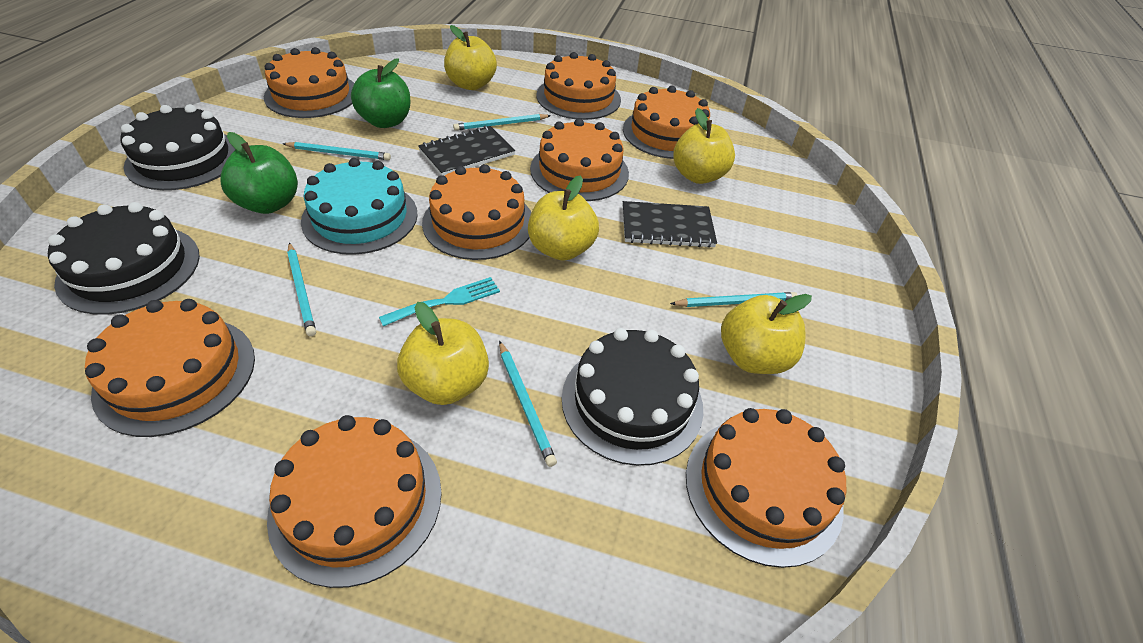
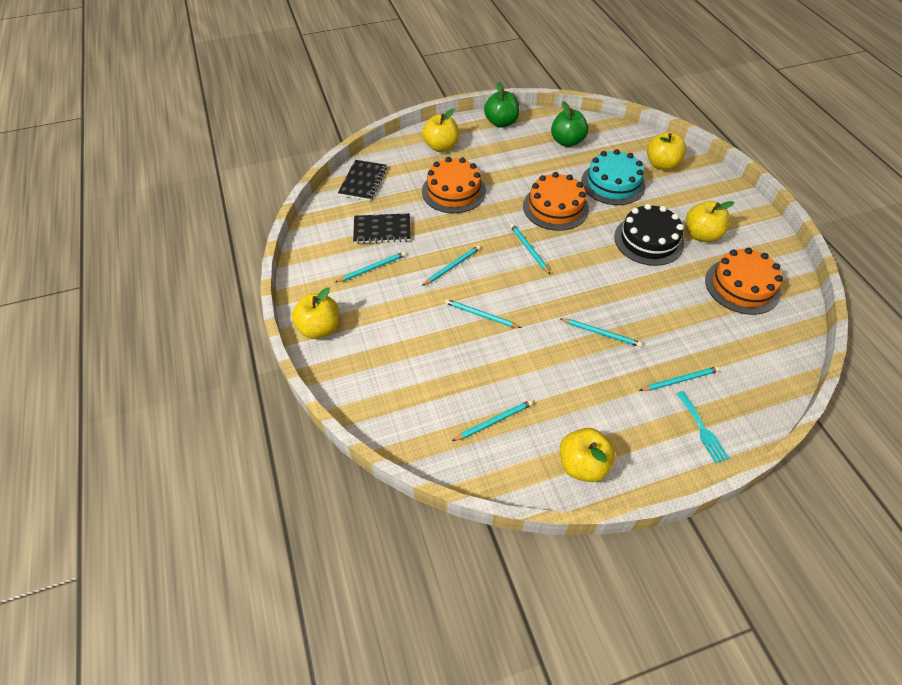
black cake: 3 -> 1
orange cake: 8 -> 3
turquoise pencil: 5 -> 7

